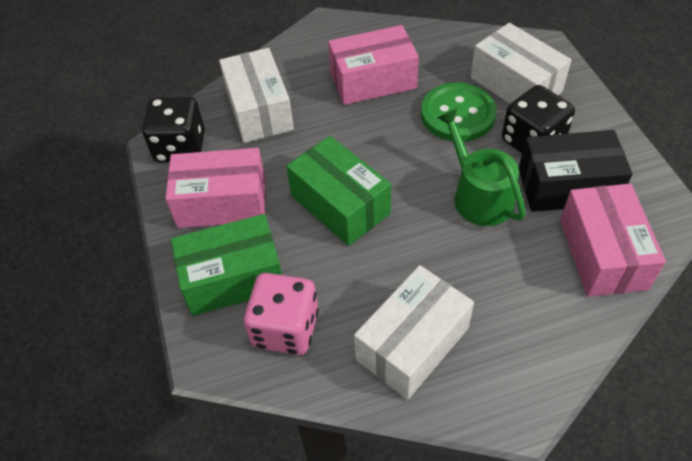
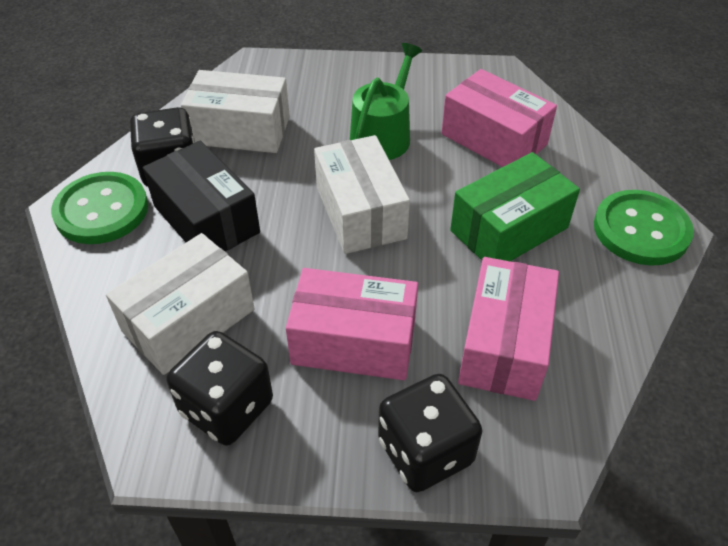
black dice: 2 -> 3
green box: 2 -> 1
green button: 1 -> 2
pink dice: 1 -> 0

